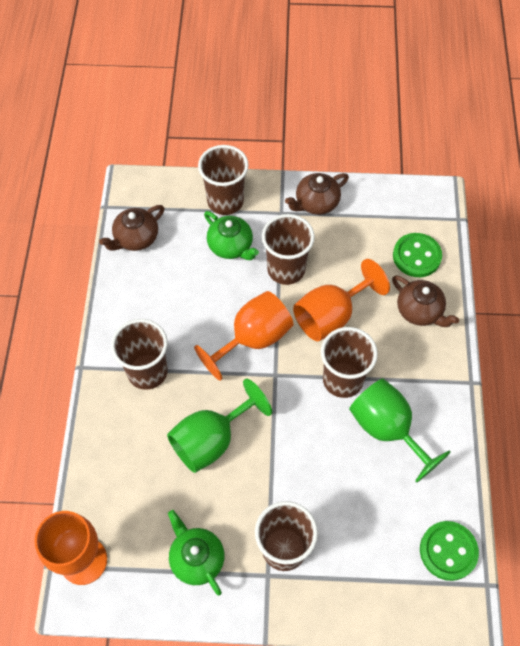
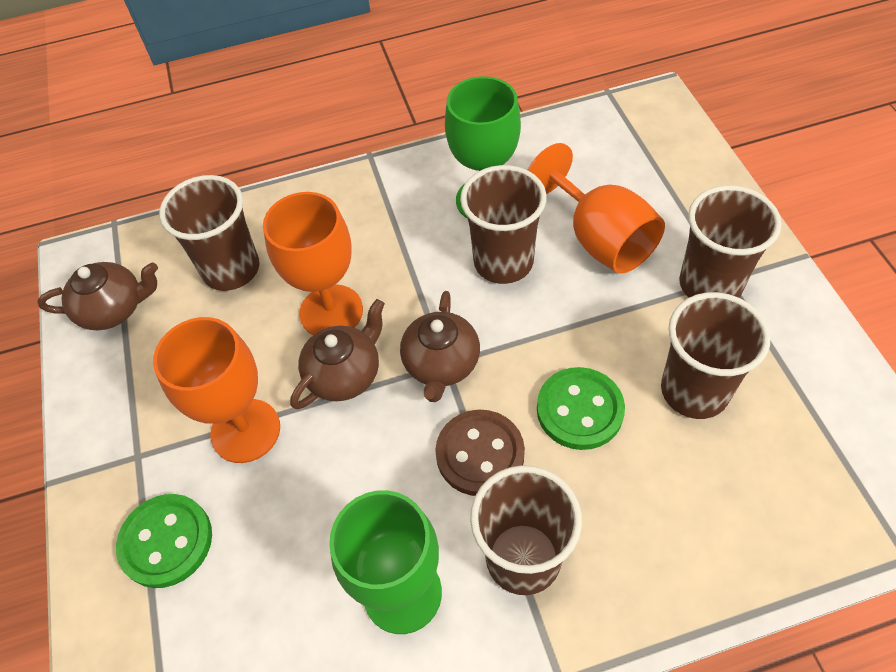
brown button: 0 -> 1
green teapot: 2 -> 0

